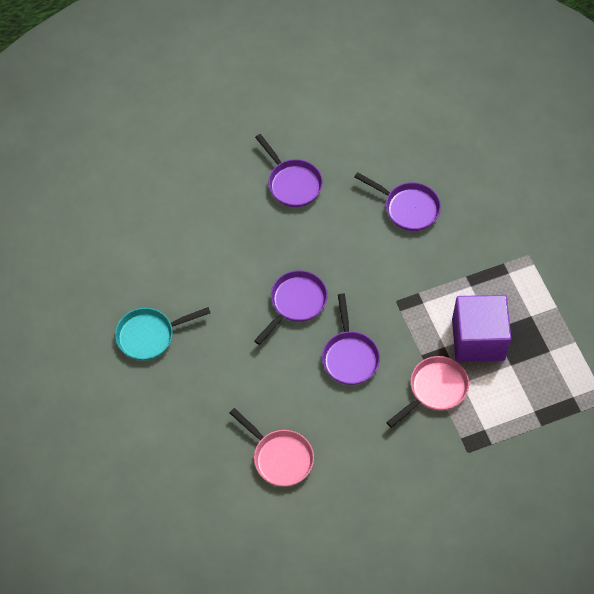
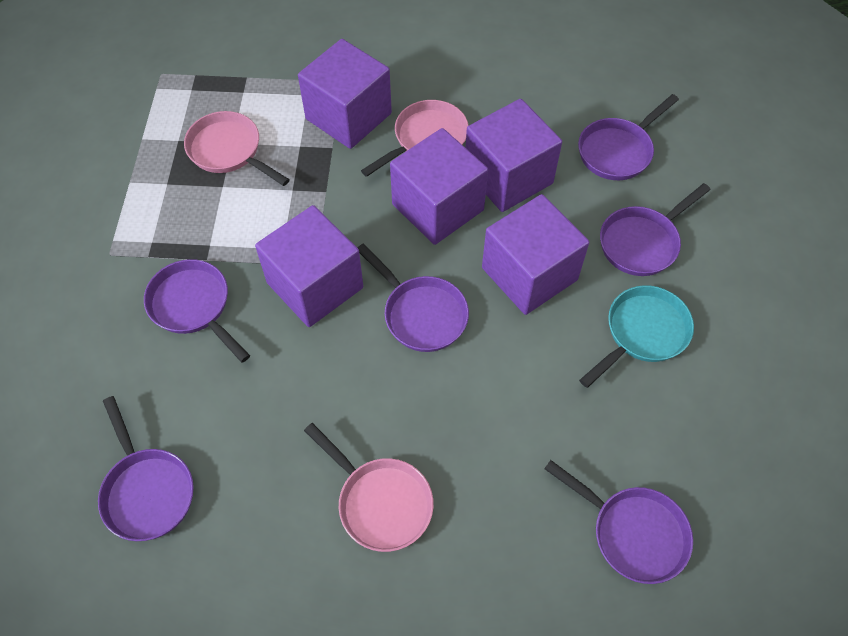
pink pan: 2 -> 3
purple cube: 1 -> 5
purple pan: 4 -> 6

